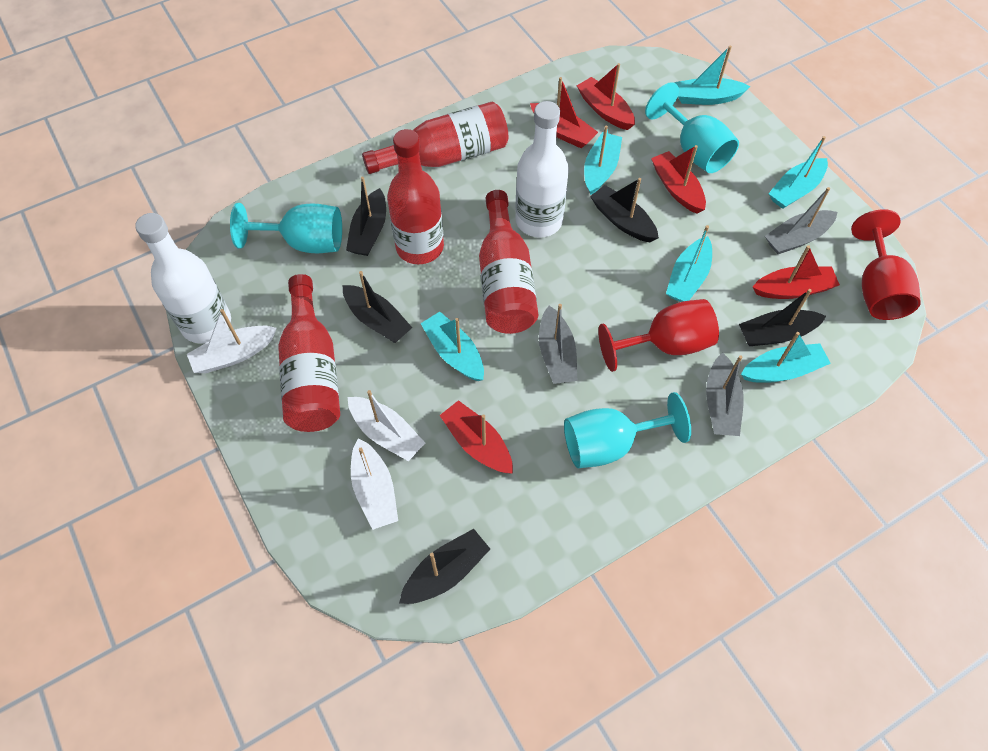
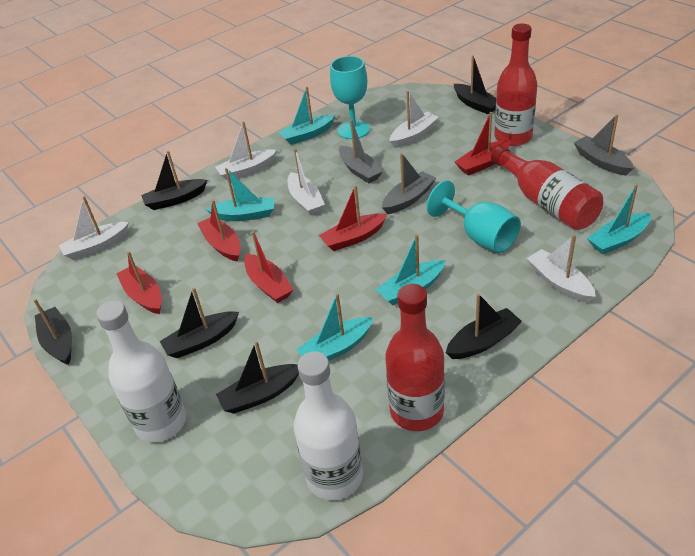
black boat: 5 -> 6
red bottle: 4 -> 3
red goblet: 2 -> 0
turquoise boat: 6 -> 5
turquoise goblet: 3 -> 2
white boat: 3 -> 5

